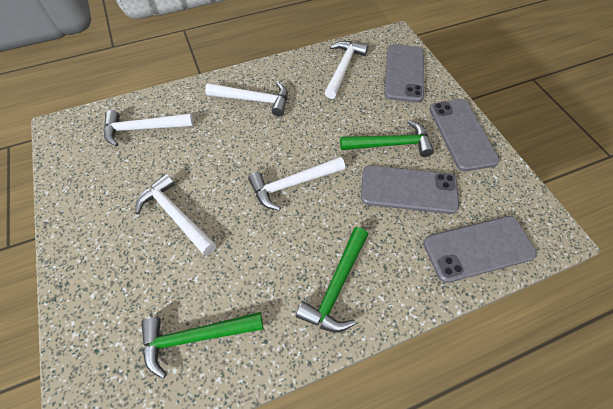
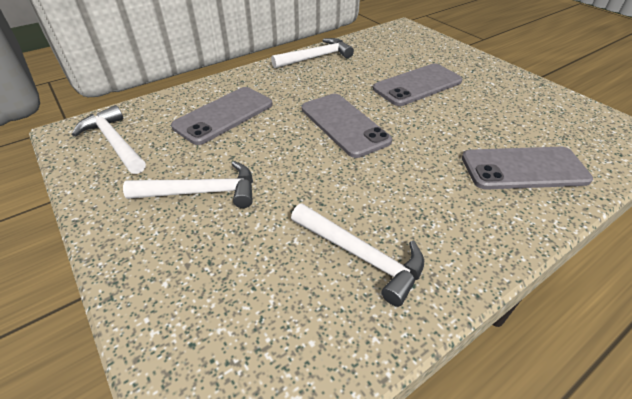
green hammer: 3 -> 0
white hammer: 5 -> 4

